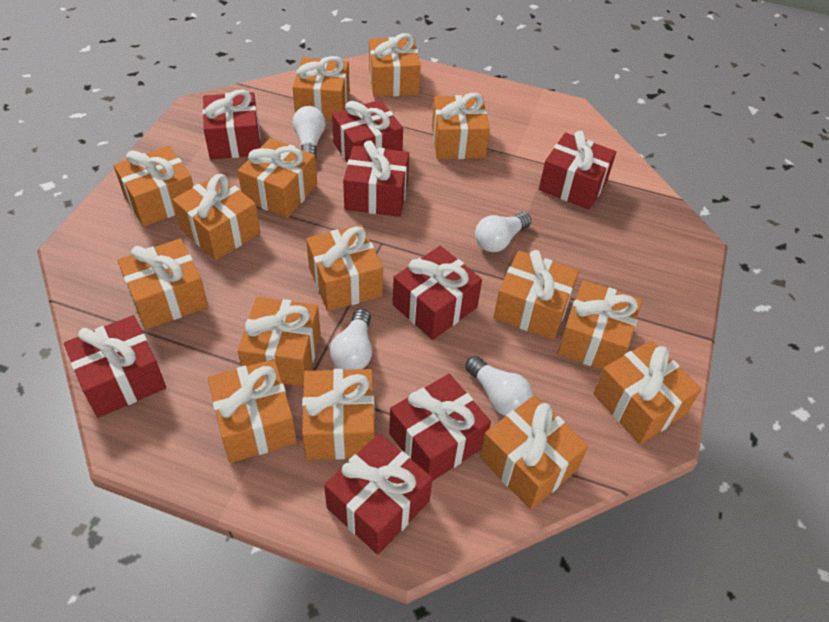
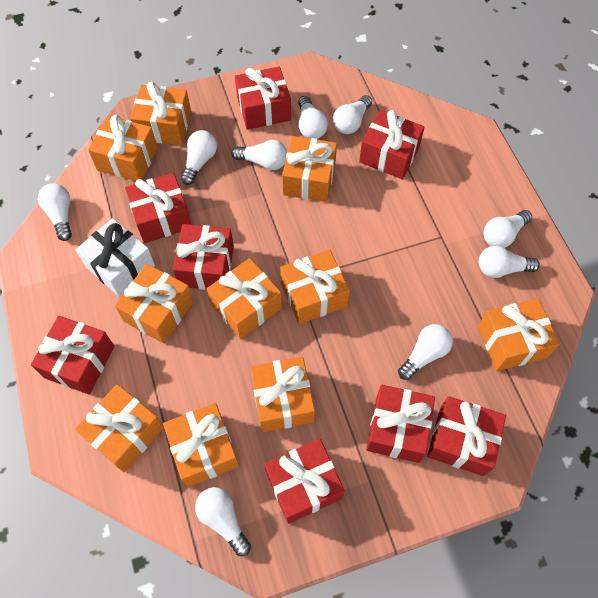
orange gift: 15 -> 10
white gift: 0 -> 1
white light bulb: 4 -> 9

